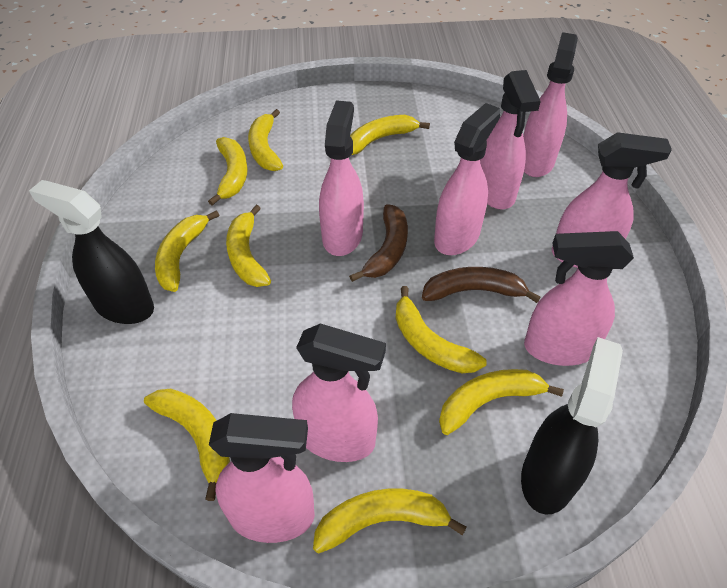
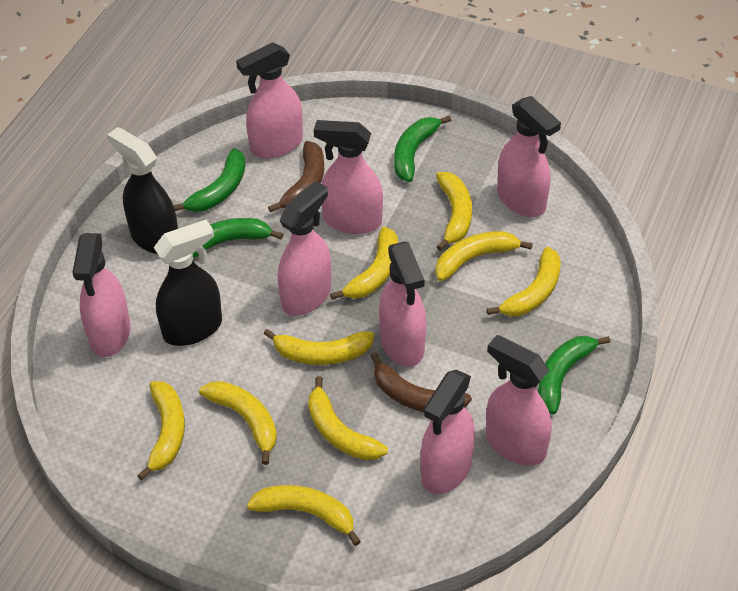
green banana: 0 -> 4

